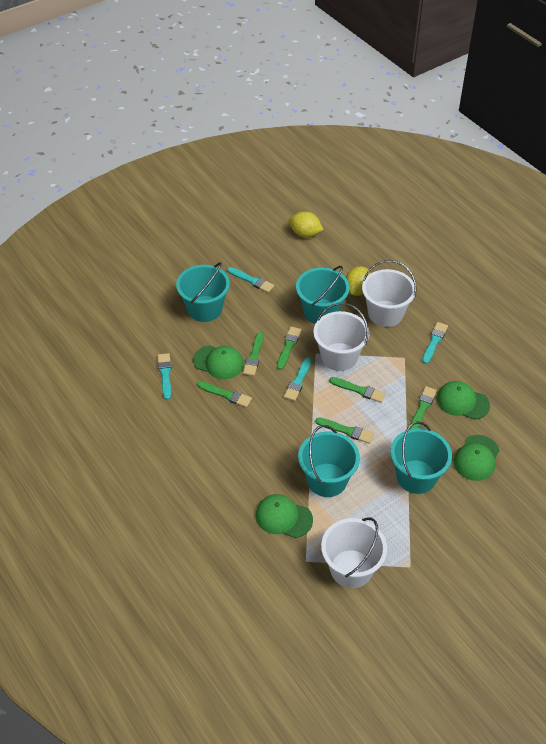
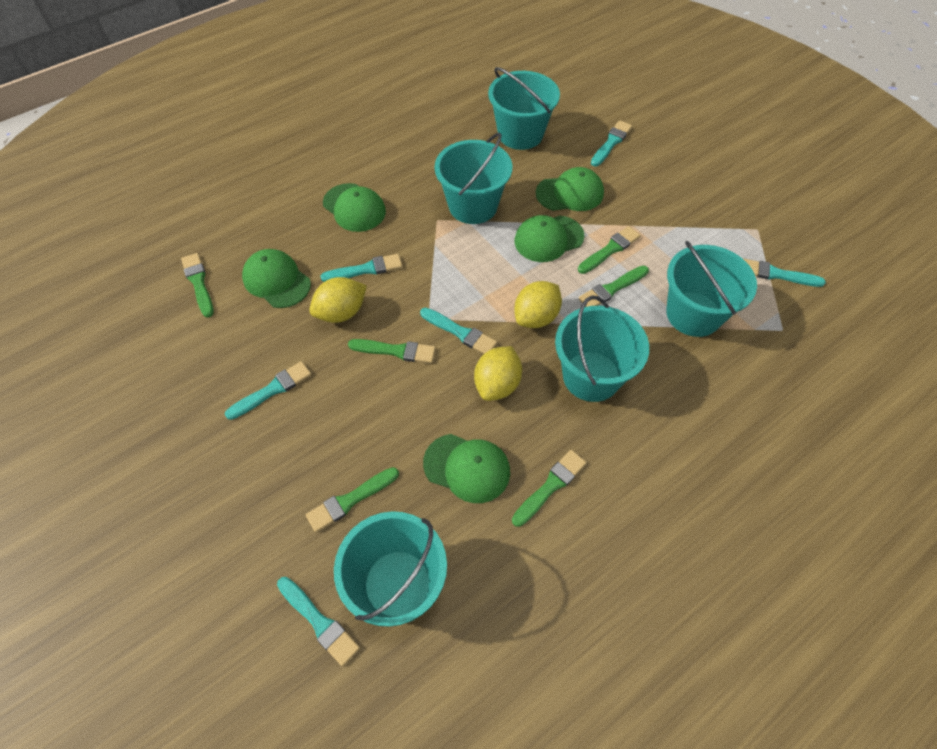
green cap: 4 -> 5
turquoise brush: 4 -> 6
turquoise bucket: 4 -> 5
white bucket: 3 -> 0
yellow lemon: 2 -> 3

